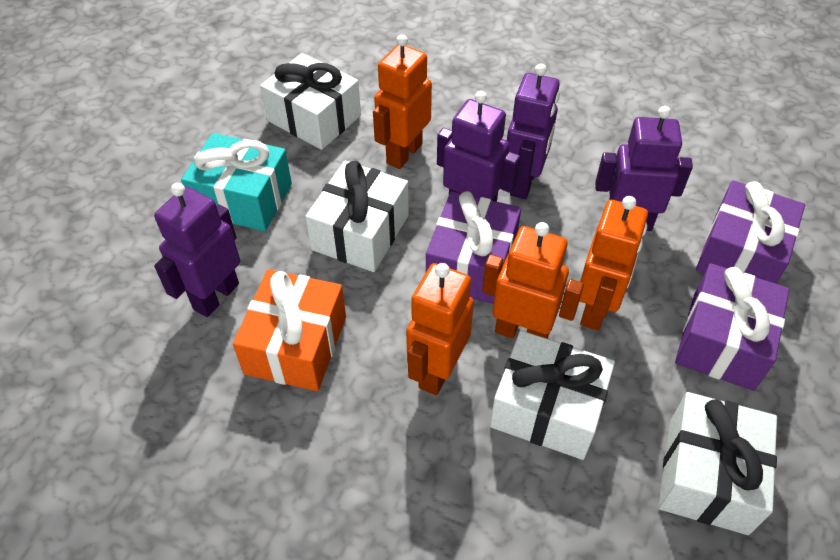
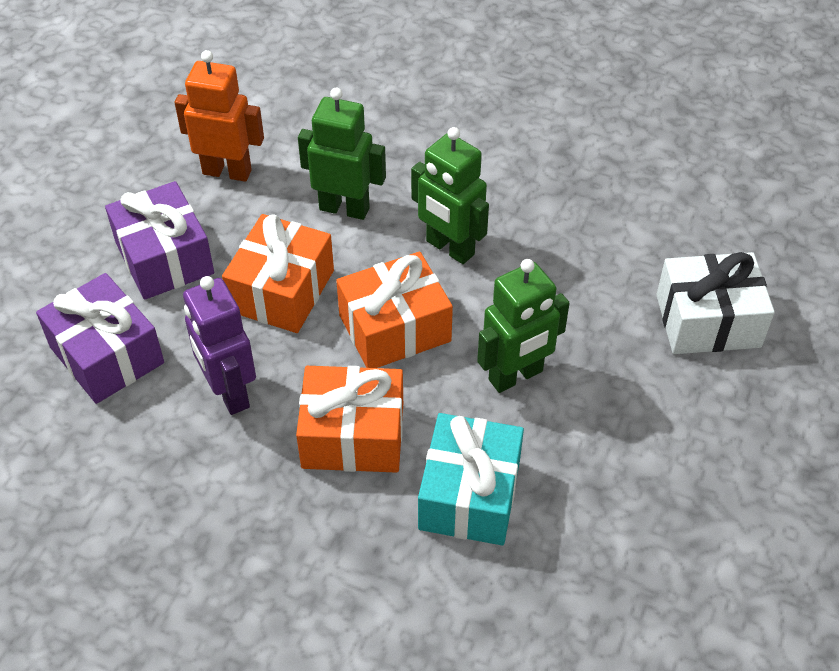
green robot: 0 -> 3
orange gift: 1 -> 3
orange robot: 4 -> 1
purple gift: 3 -> 2
purple robot: 4 -> 1
white gift: 4 -> 1

